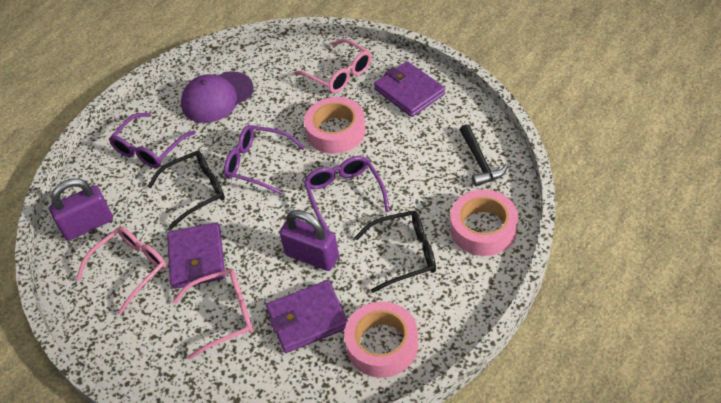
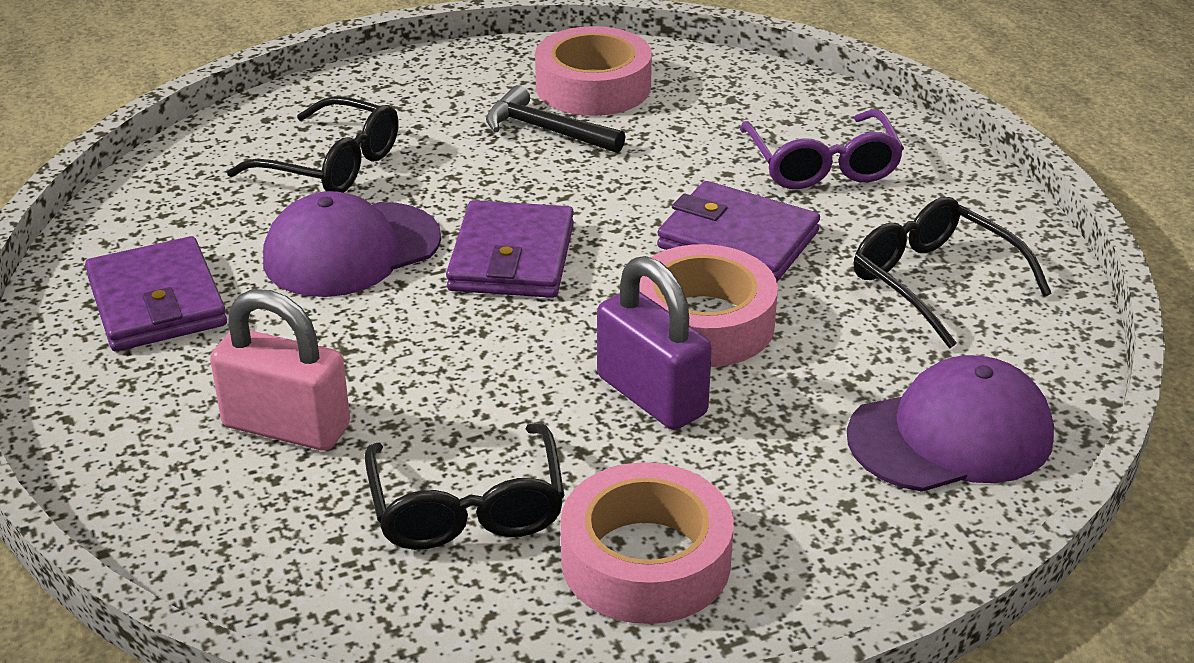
black glasses: 2 -> 3
pink glasses: 3 -> 0
pink padlock: 0 -> 1
purple cap: 1 -> 2
purple glasses: 3 -> 1
purple padlock: 2 -> 1

